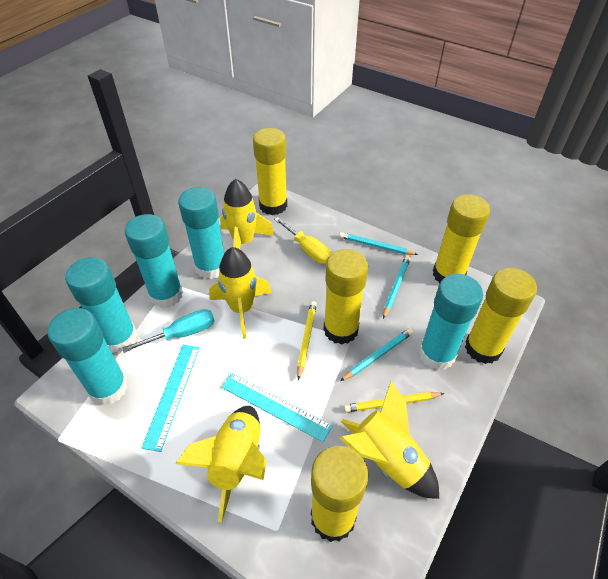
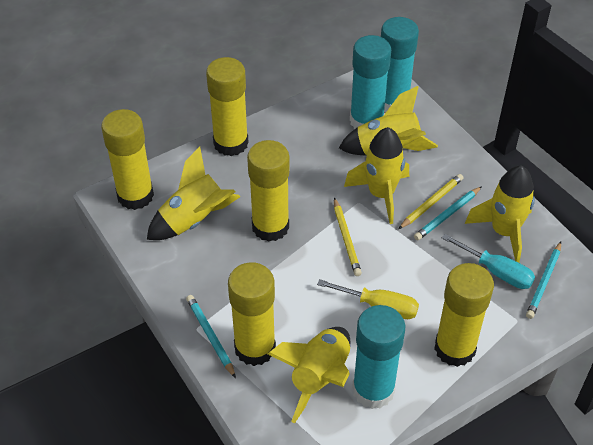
turquoise glue stick: 5 -> 3
turquoise ruler: 2 -> 0
yellow rocket: 4 -> 5

